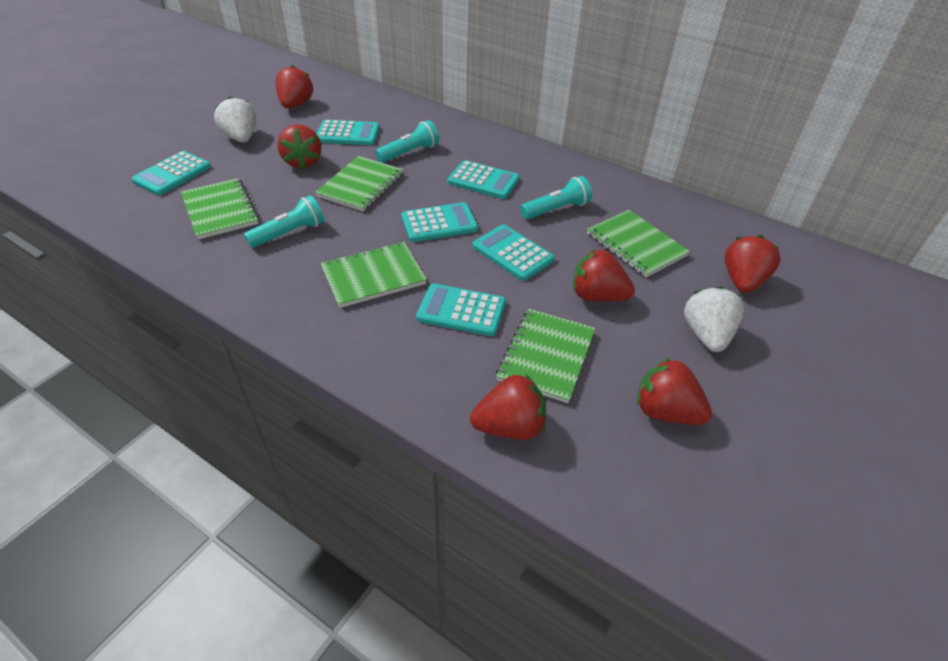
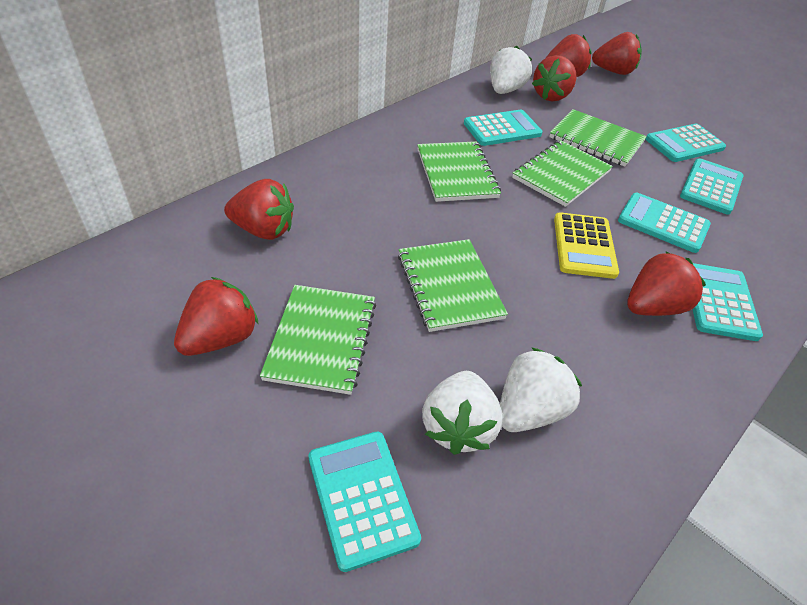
turquoise flashlight: 3 -> 0
white strawberry: 2 -> 3
yellow calculator: 0 -> 1

